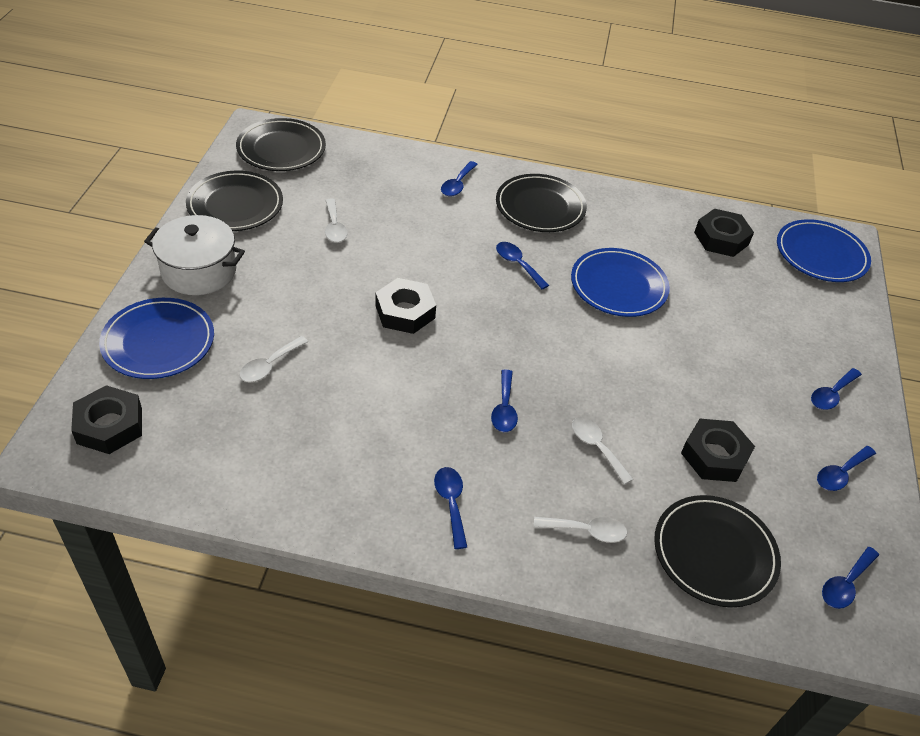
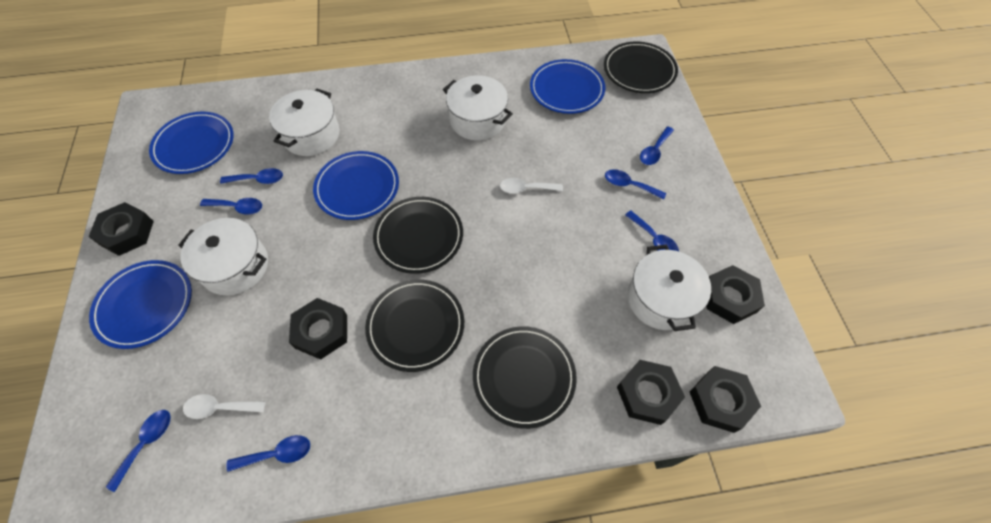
black nut: 4 -> 5
blue plate: 3 -> 4
white pot: 1 -> 4
white spoon: 4 -> 2

